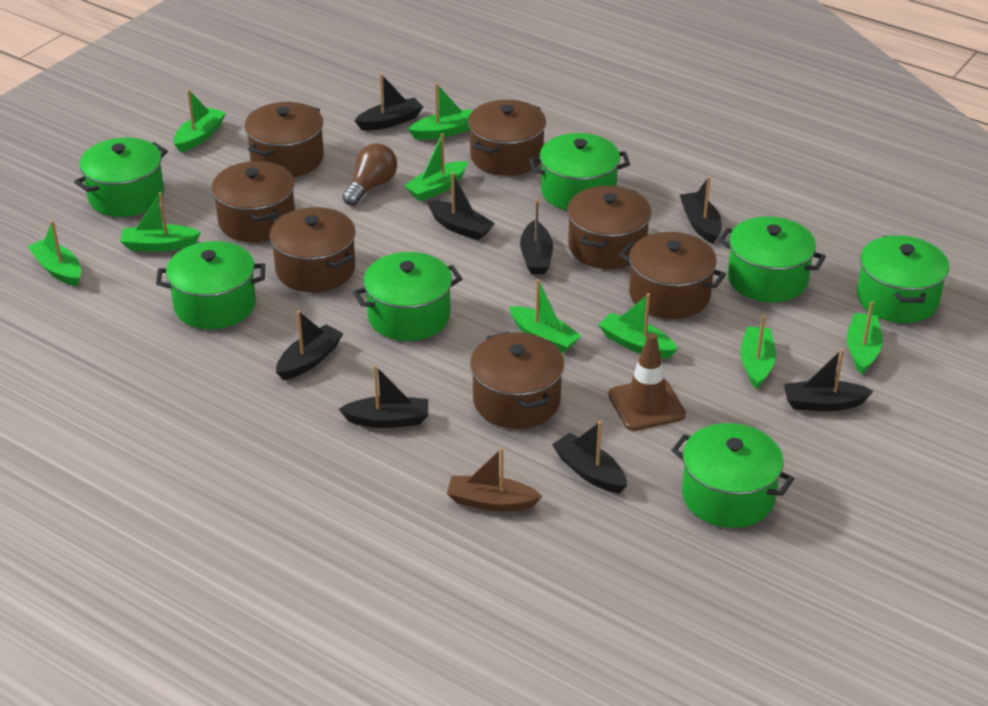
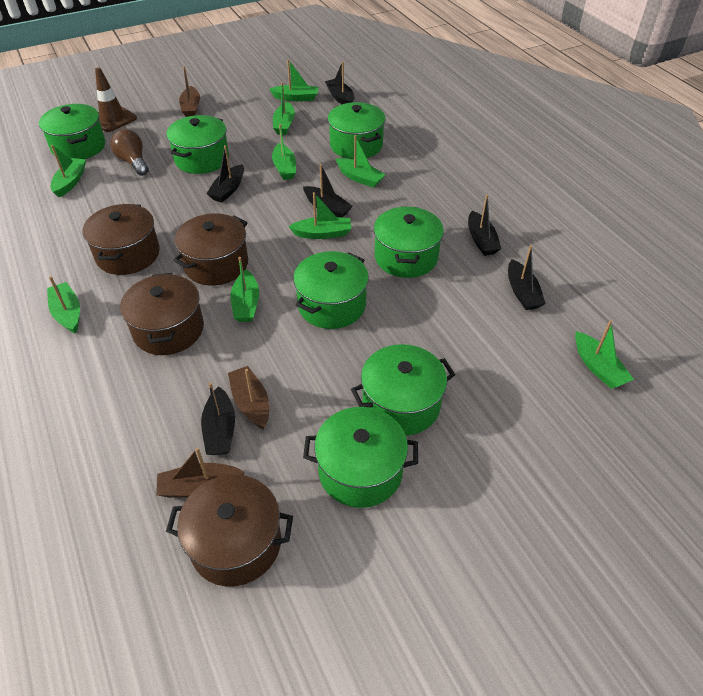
black boat: 8 -> 6
brown boat: 1 -> 3
brown pot: 7 -> 4

